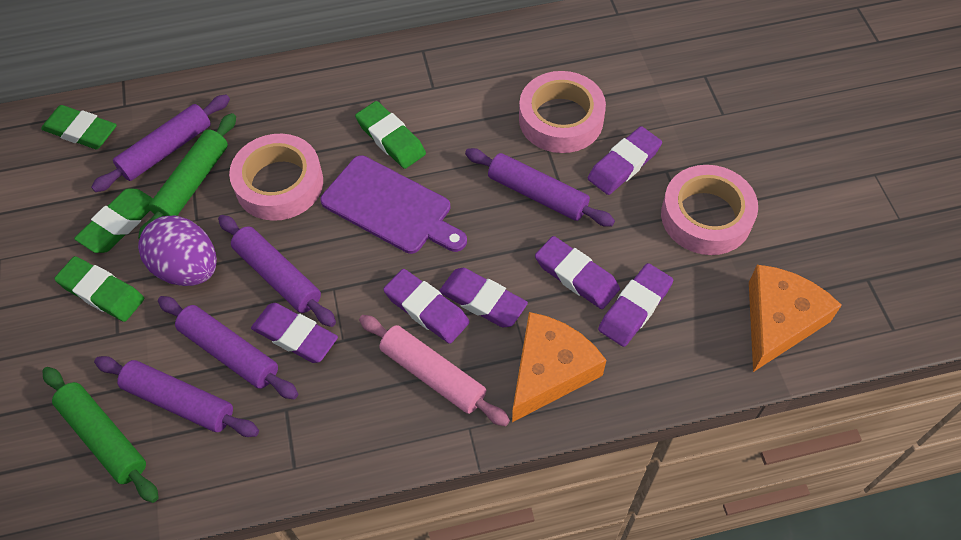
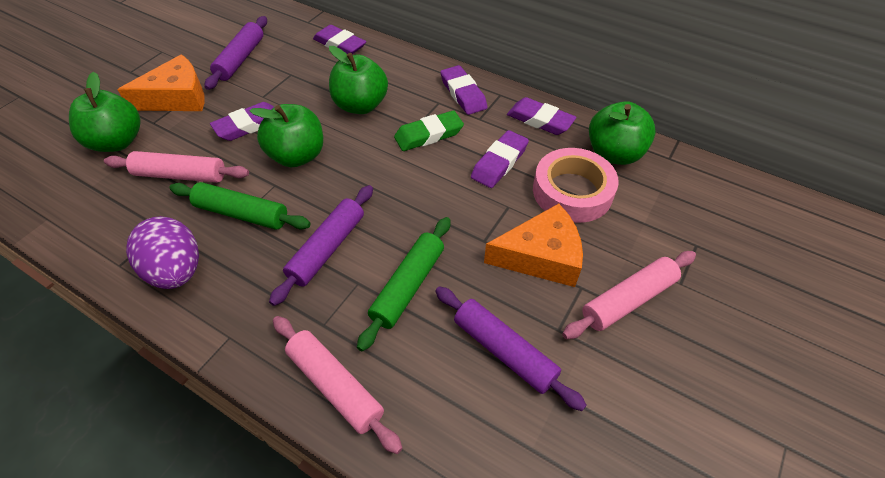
green apple: 0 -> 4
green eraser: 4 -> 1
pink rolling pin: 1 -> 3
pink tape: 3 -> 1
purple cutting board: 1 -> 0
purple eraser: 6 -> 5
purple rolling pin: 5 -> 3

